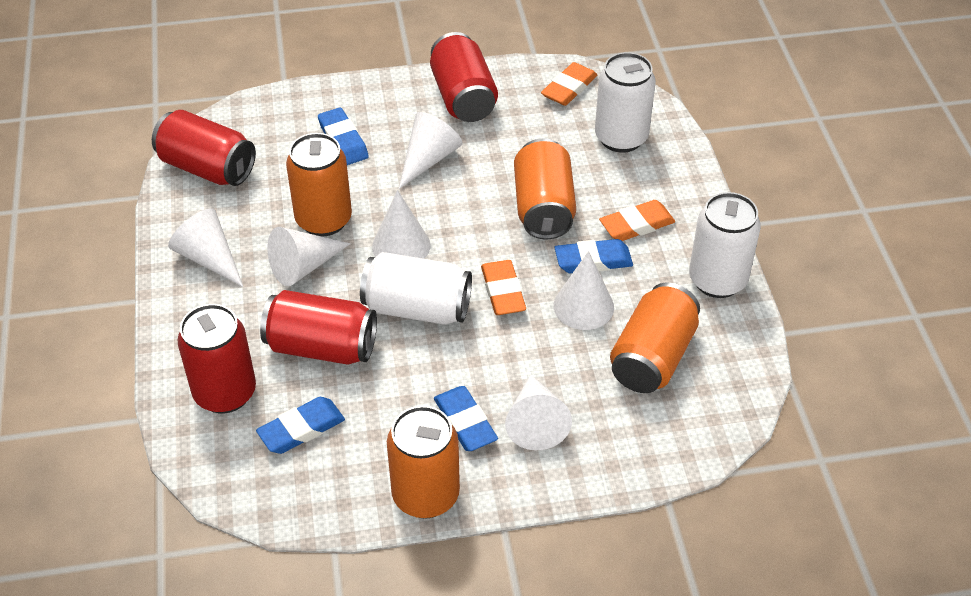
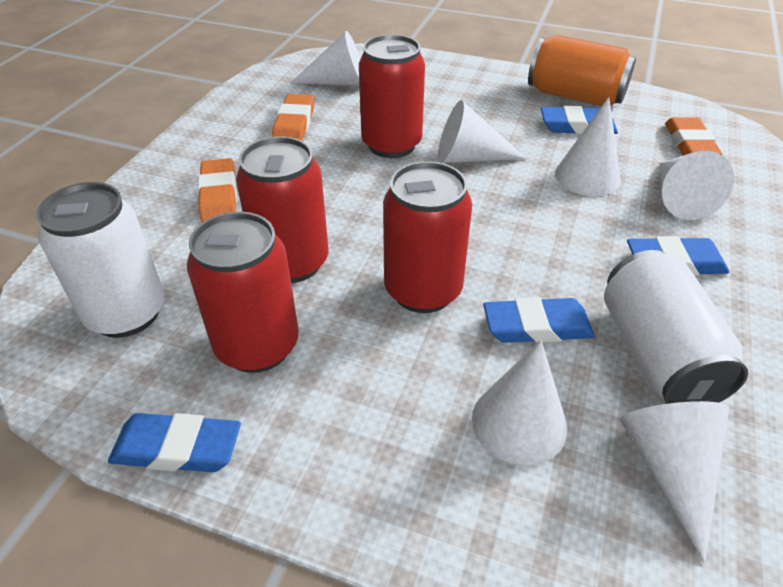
orange can: 4 -> 1
white can: 3 -> 2

